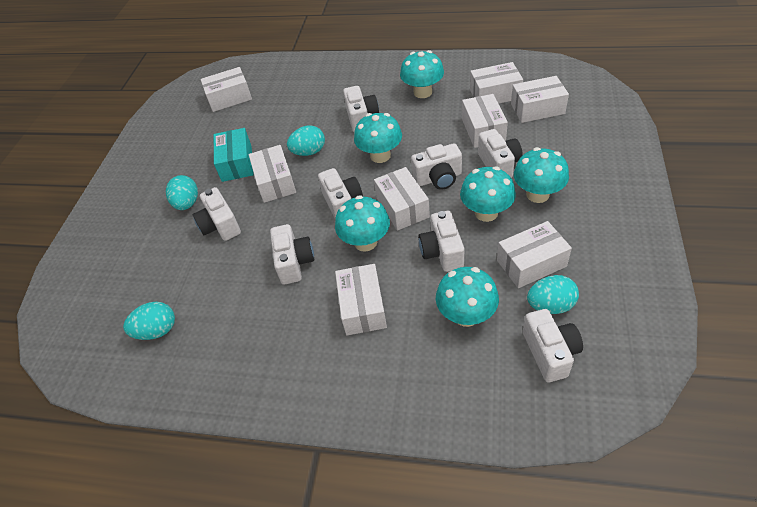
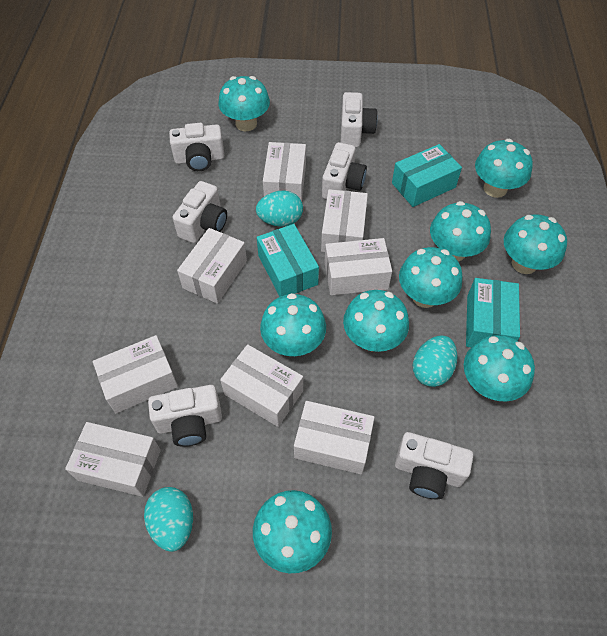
turquoise box: 1 -> 3
turquoise egg: 4 -> 3
turquoise mushroom: 6 -> 9
white camera: 8 -> 6

